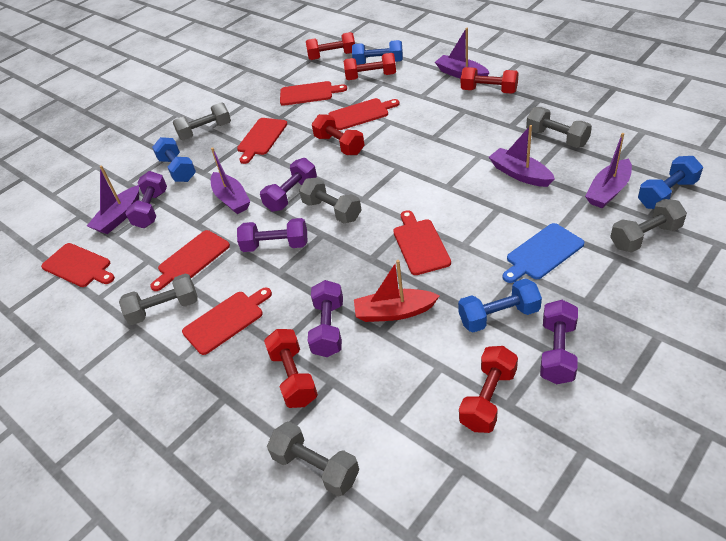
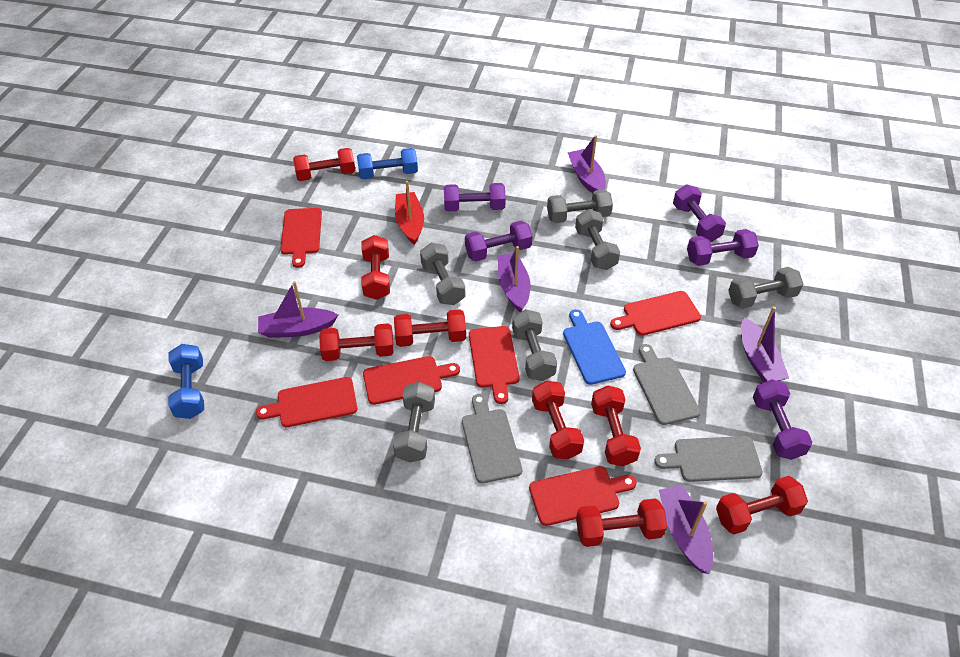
blue dumbbell: 4 -> 2
grey cutting board: 0 -> 3
red cutting board: 7 -> 6
red dumbbell: 6 -> 8

